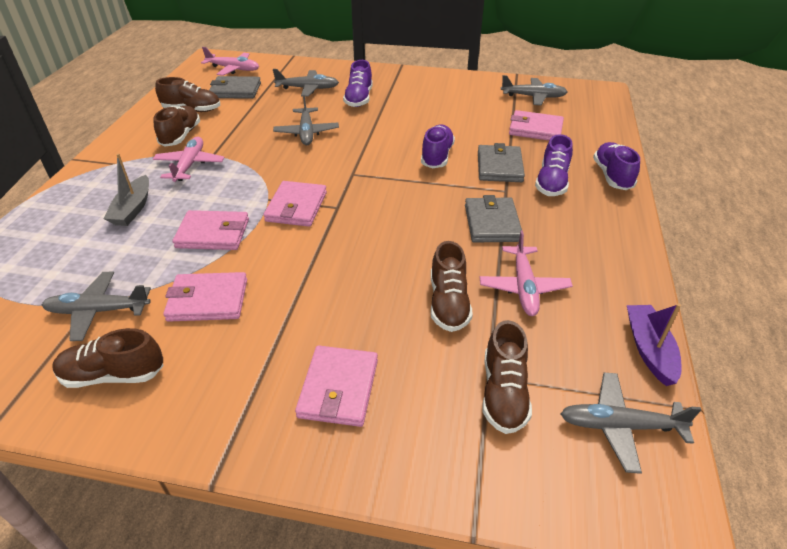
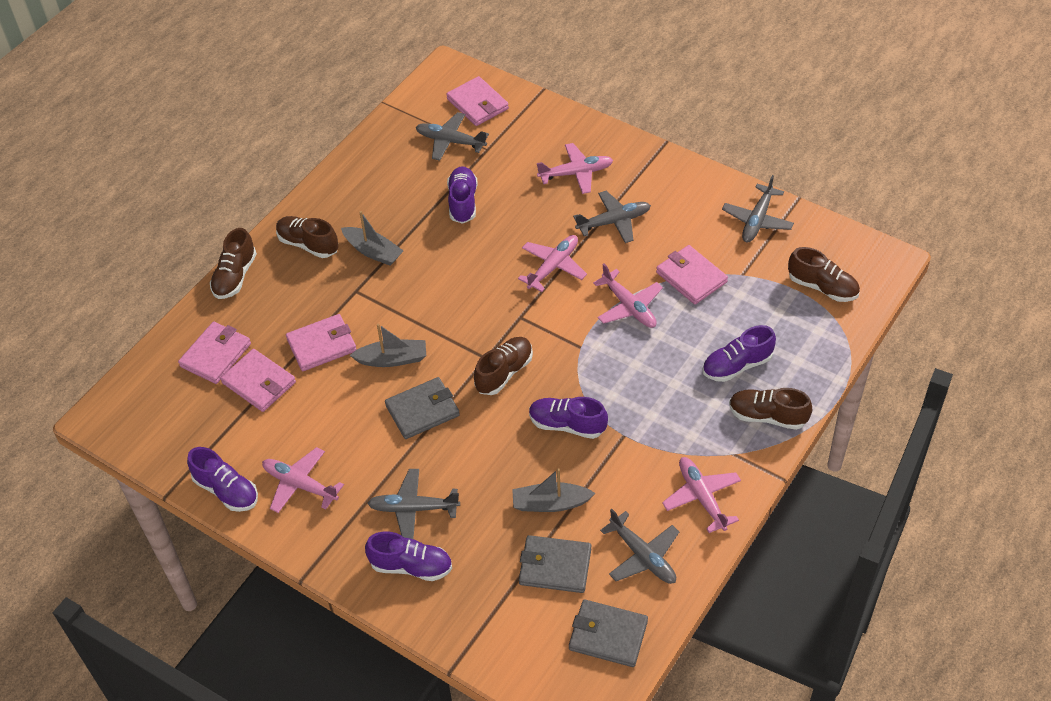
grey boat: 1 -> 3
pink plane: 3 -> 5
purple boat: 1 -> 0
purple shoe: 4 -> 5

